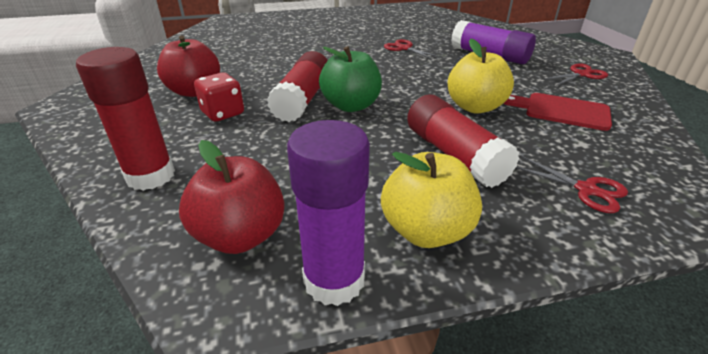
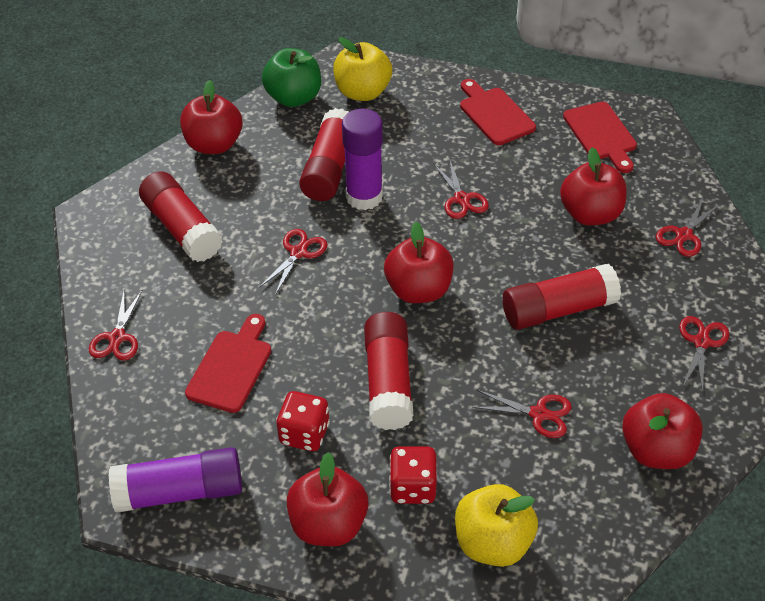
red apple: 2 -> 5
red cutting board: 1 -> 3
red dice: 1 -> 2
red glue stick: 3 -> 4
red scissors: 3 -> 6

